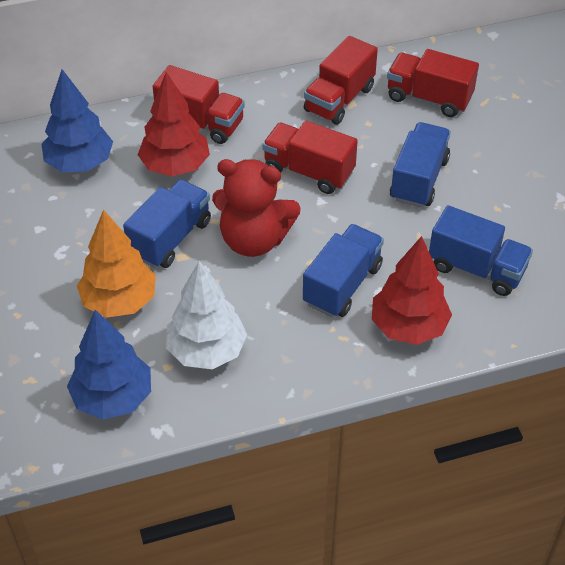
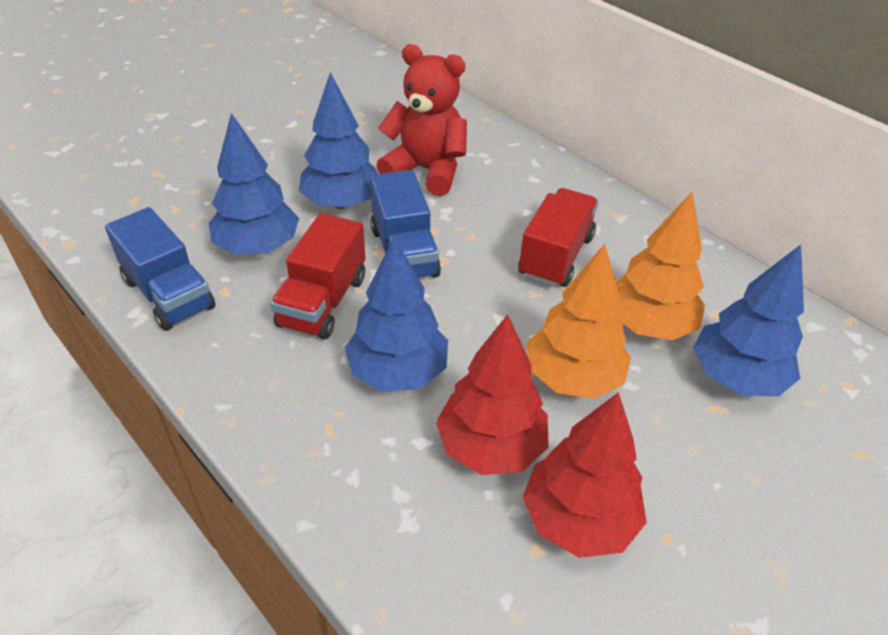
blue tree: 2 -> 4
blue truck: 4 -> 2
orange tree: 1 -> 2
red truck: 4 -> 2
white tree: 1 -> 0

